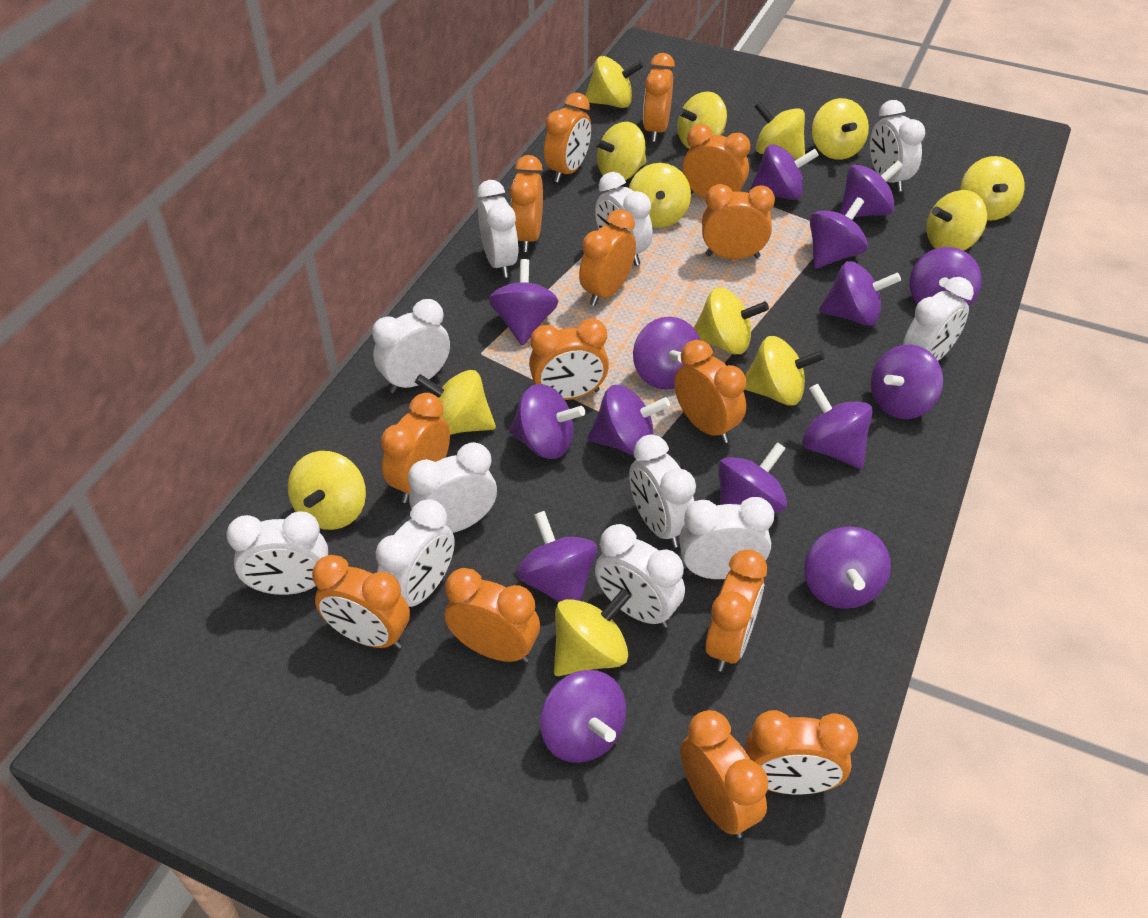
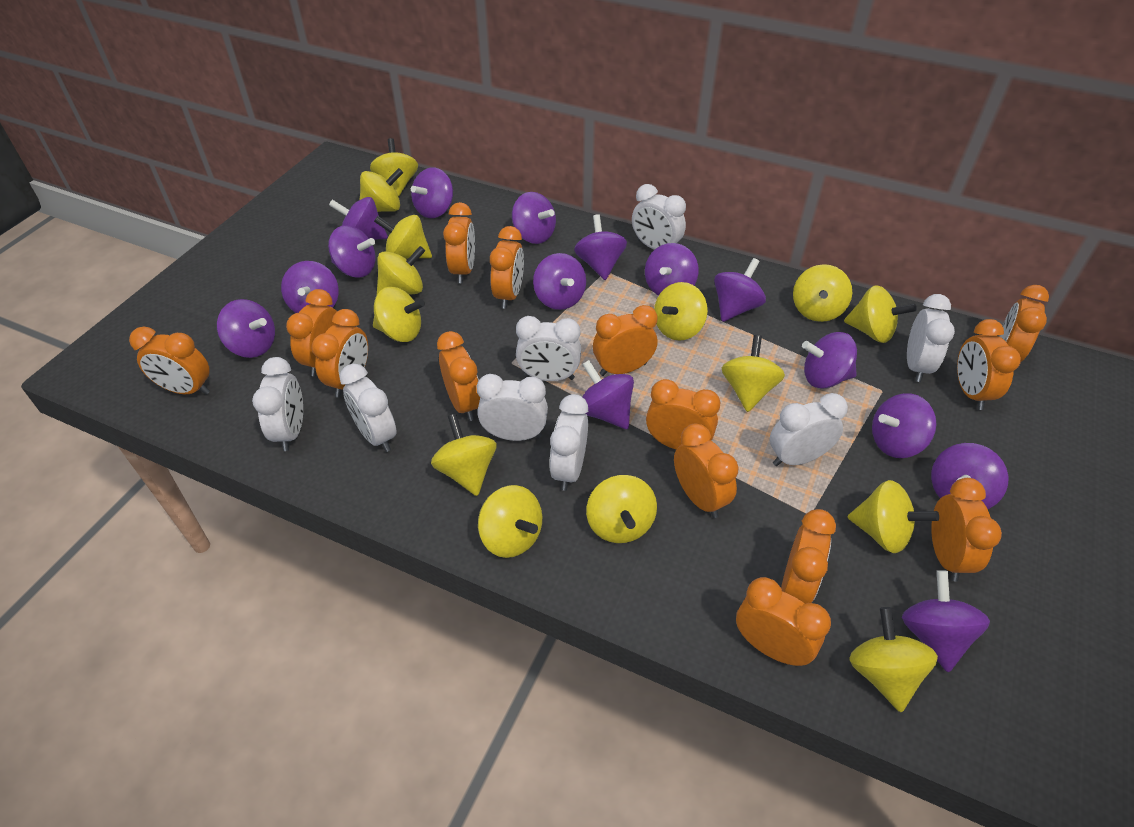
white clock: 11 -> 8
yellow spinning top: 13 -> 14

